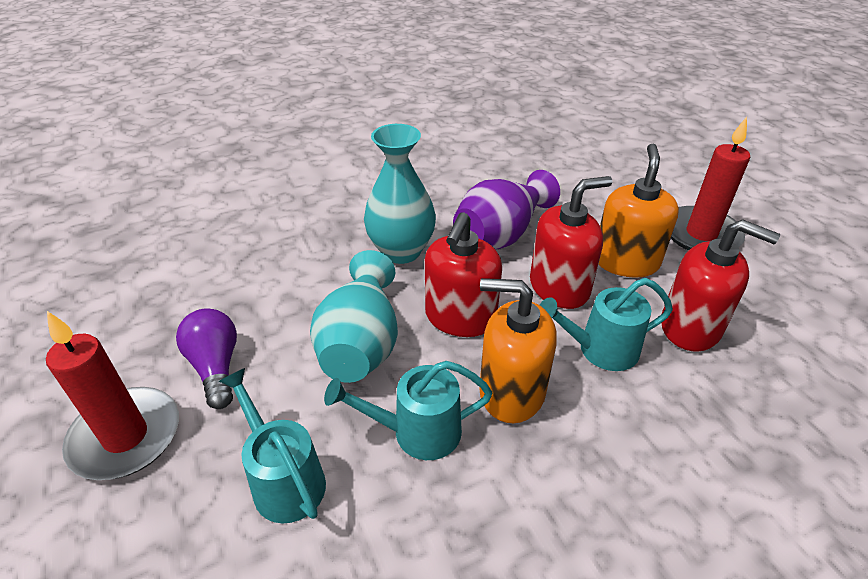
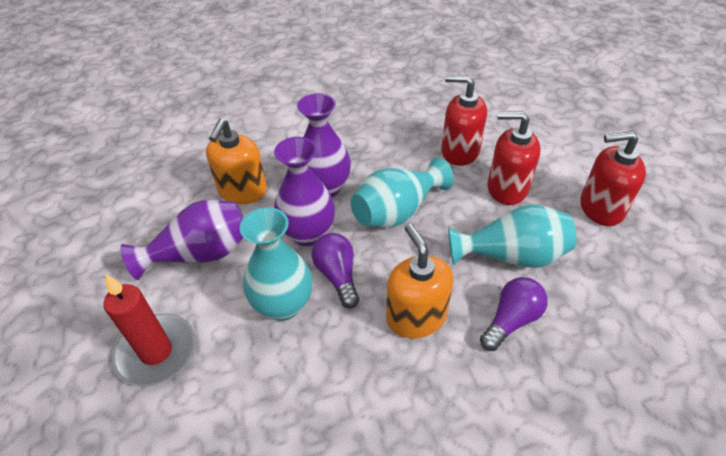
purple light bulb: 1 -> 2
purple vase: 1 -> 3
red candle: 2 -> 1
turquoise vase: 2 -> 3
turquoise watering can: 3 -> 0

